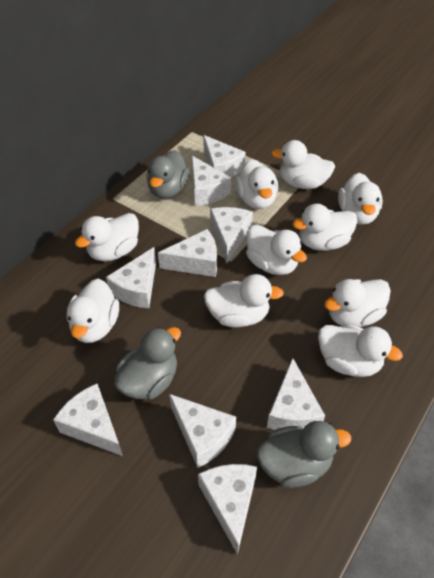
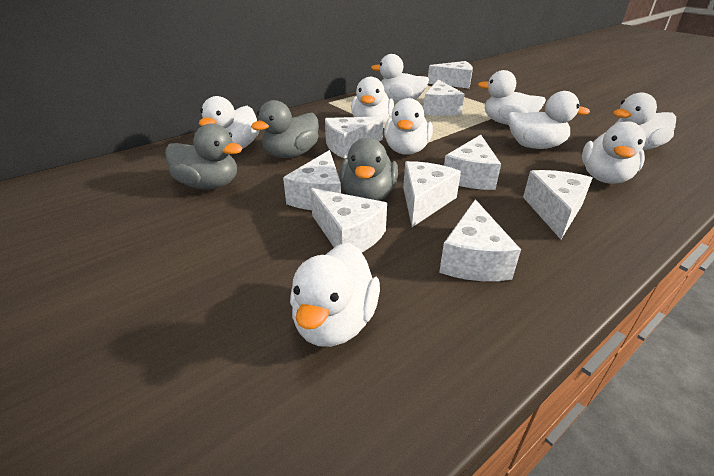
white duck: 10 -> 9

